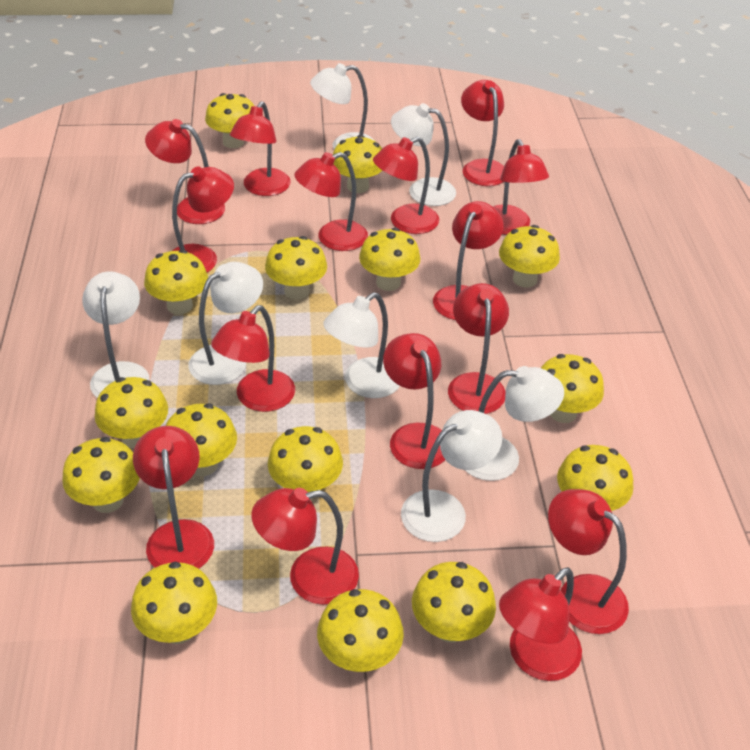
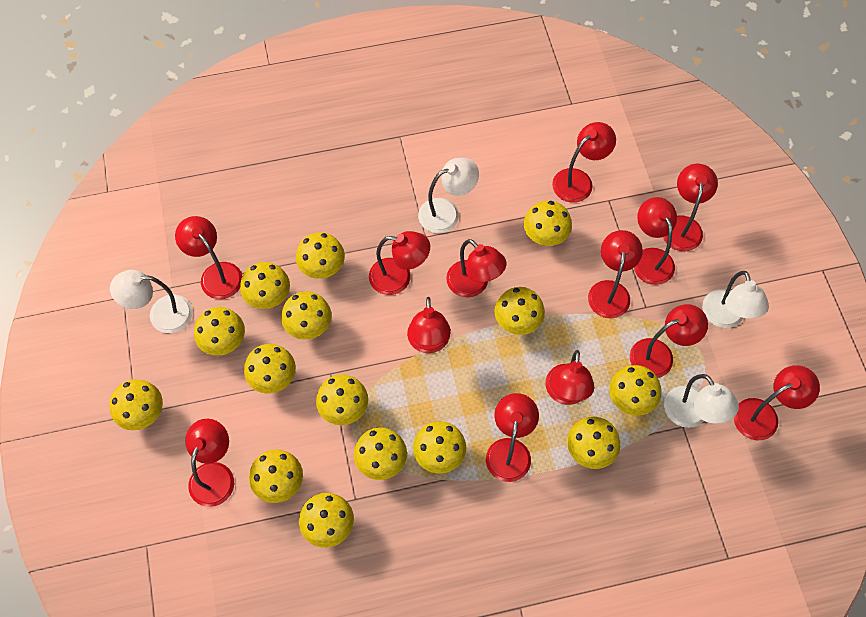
red lamp: 15 -> 13
white lamp: 7 -> 4

